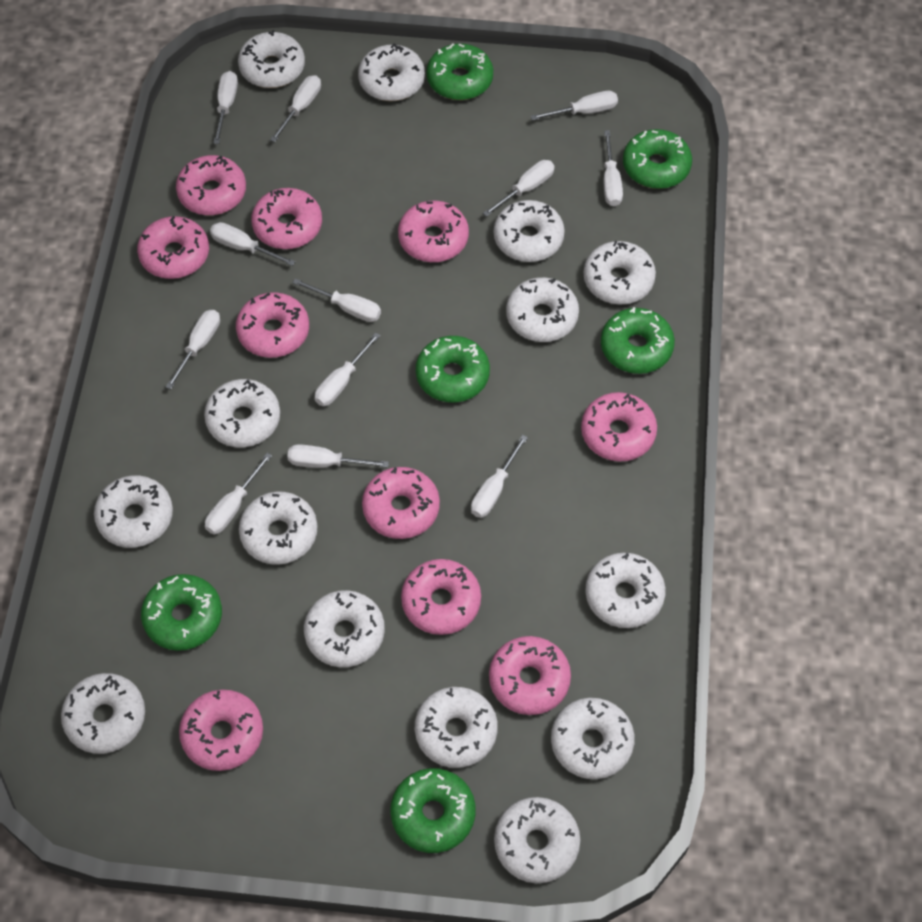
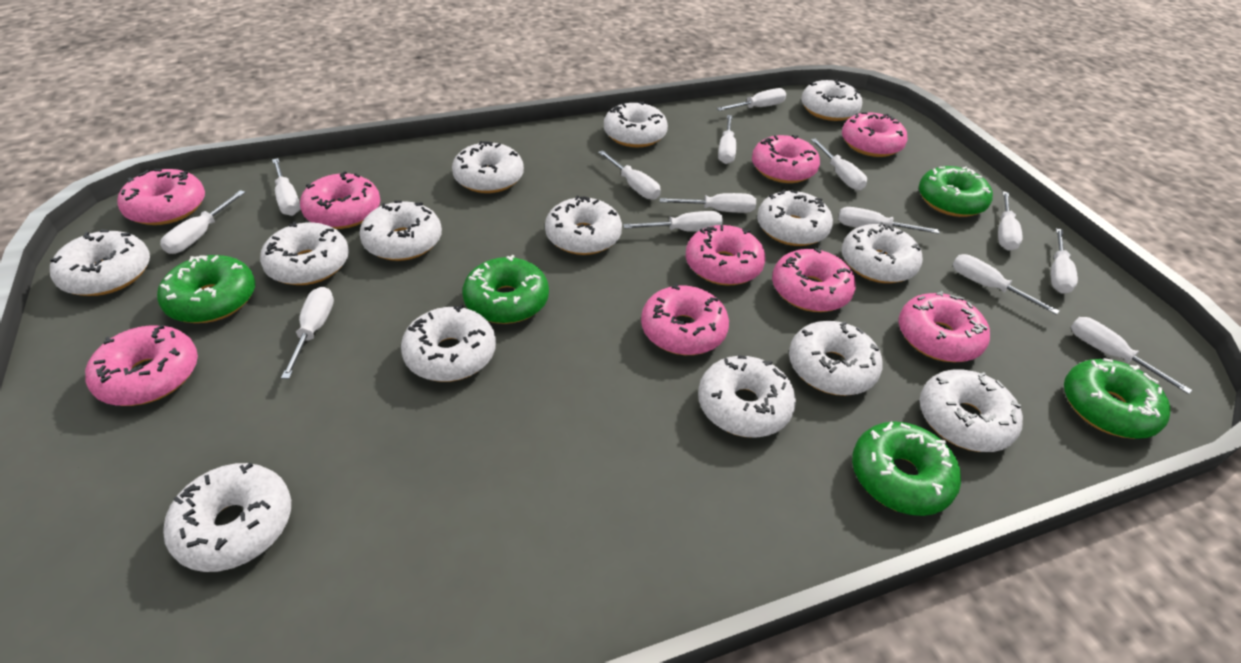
green donut: 6 -> 5
pink donut: 10 -> 9
white screwdriver: 12 -> 14

